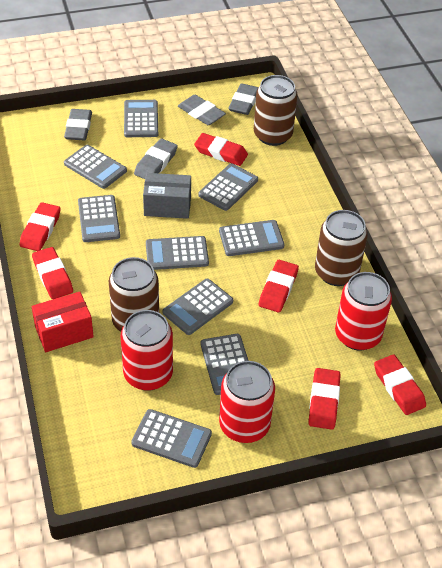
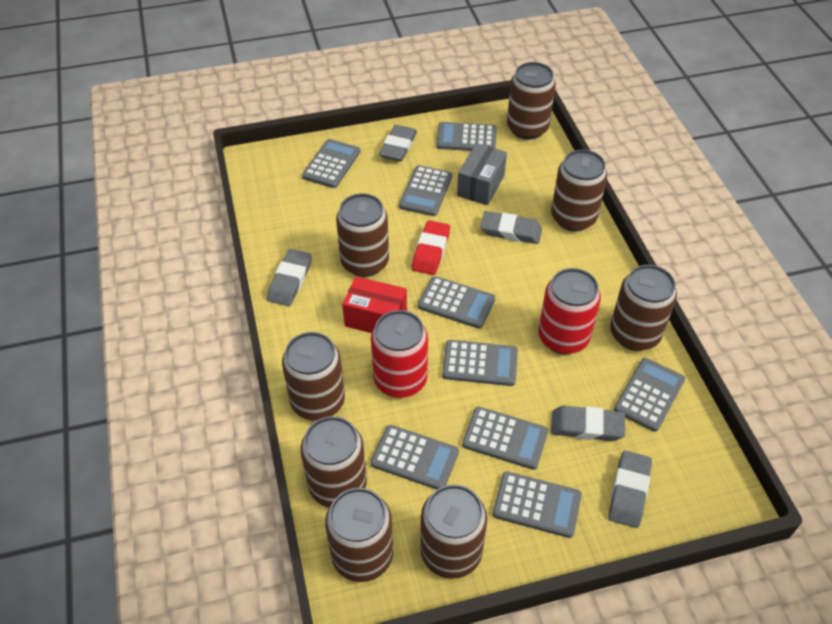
brown can: 3 -> 8
grey eraser: 4 -> 5
red can: 3 -> 2
red eraser: 6 -> 1

